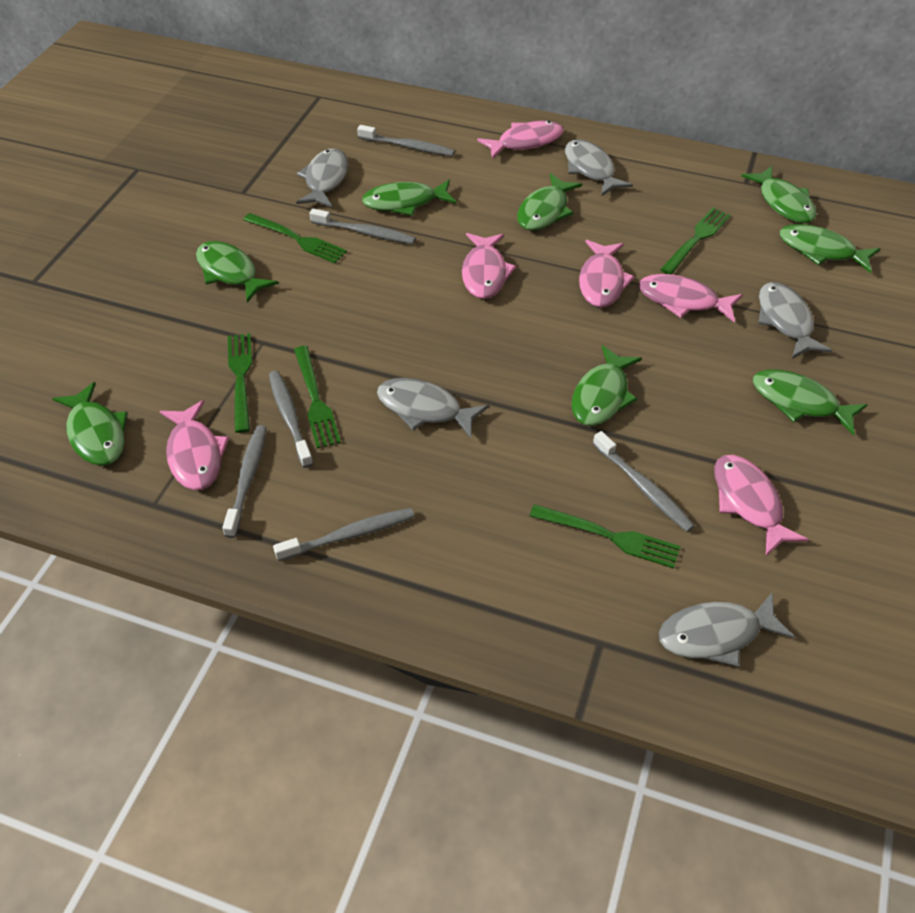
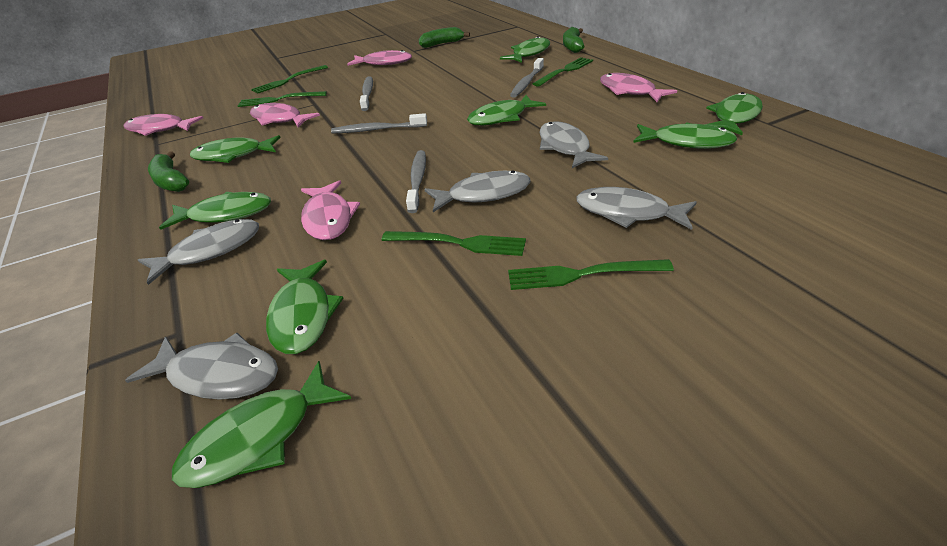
green banana: 0 -> 3
grey toothbrush: 6 -> 4
pink fish: 6 -> 5

